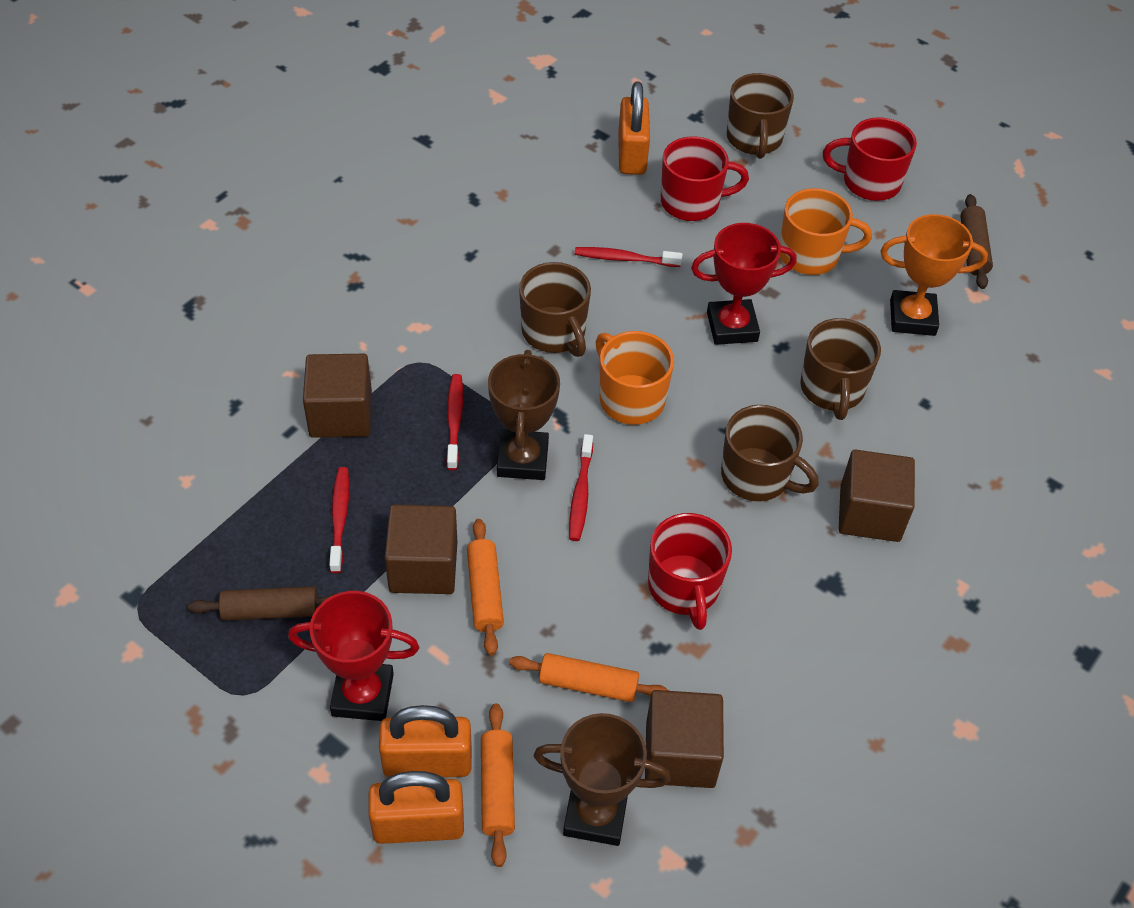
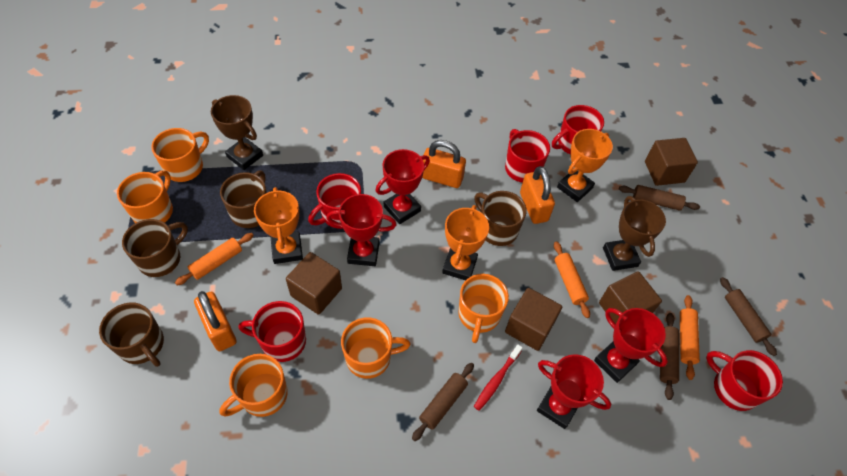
brown rolling pin: 2 -> 4
orange mug: 2 -> 5
orange trophy: 1 -> 3
red mug: 3 -> 5
red toothbrush: 4 -> 1
red trophy: 2 -> 4

